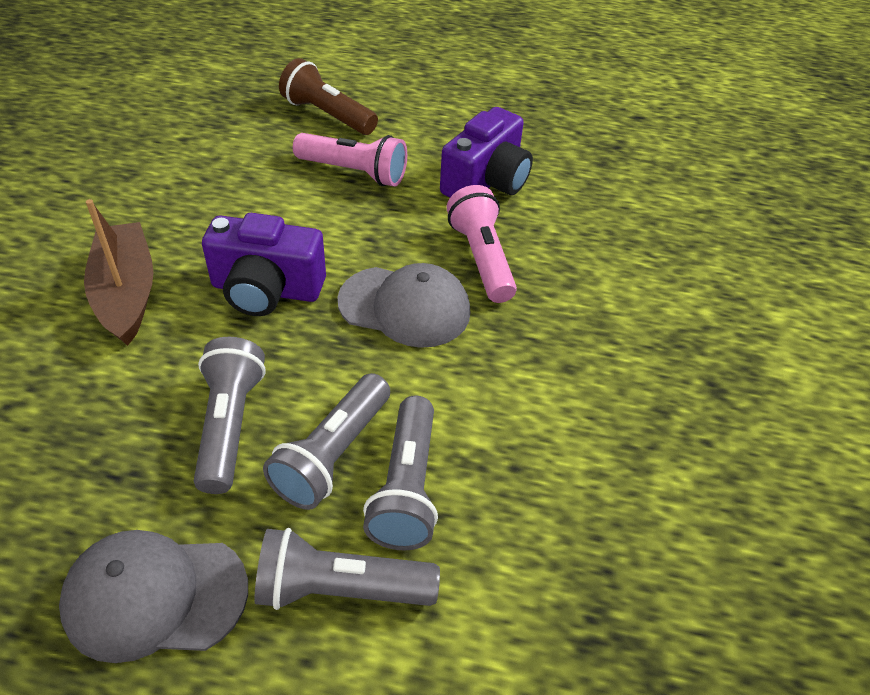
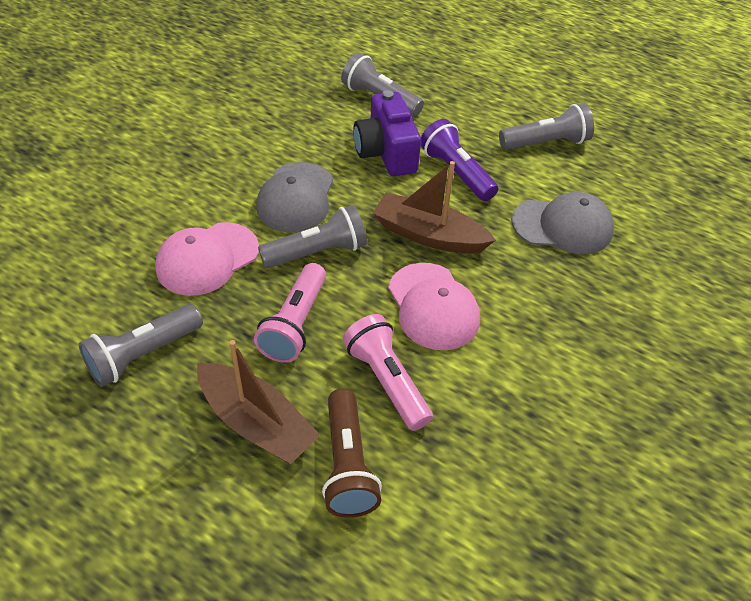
brown boat: 1 -> 2
pink cap: 0 -> 2
purple camera: 2 -> 1
purple flashlight: 0 -> 1

